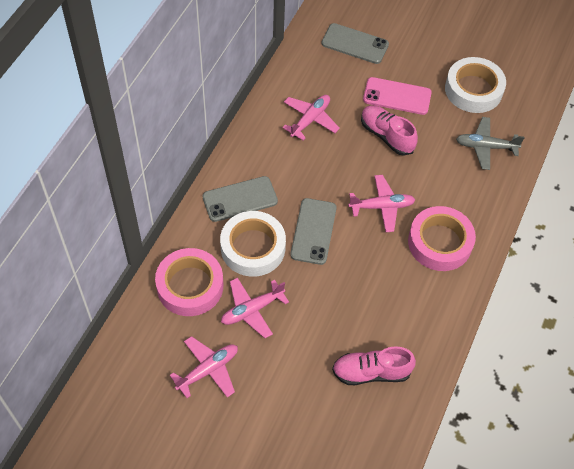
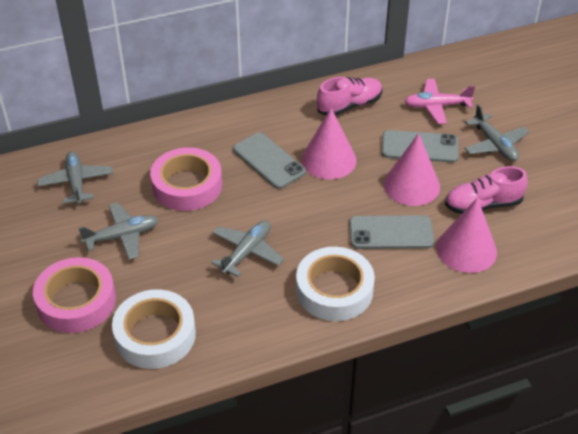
grey plane: 1 -> 4
pink cone: 0 -> 3
pink phone: 1 -> 0
pink plane: 4 -> 1

